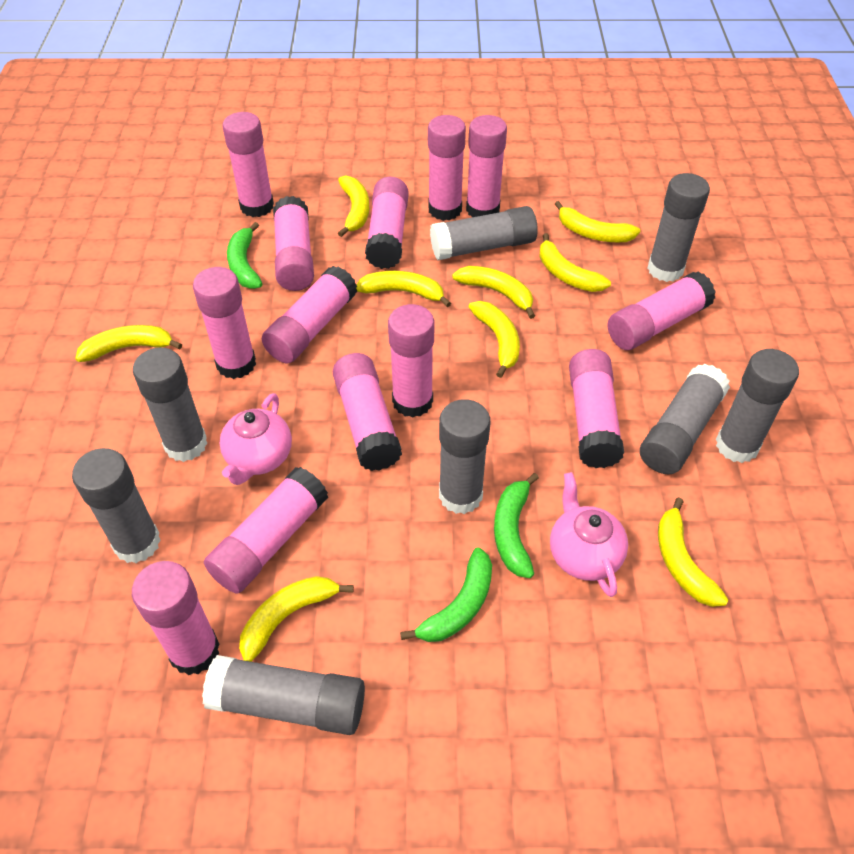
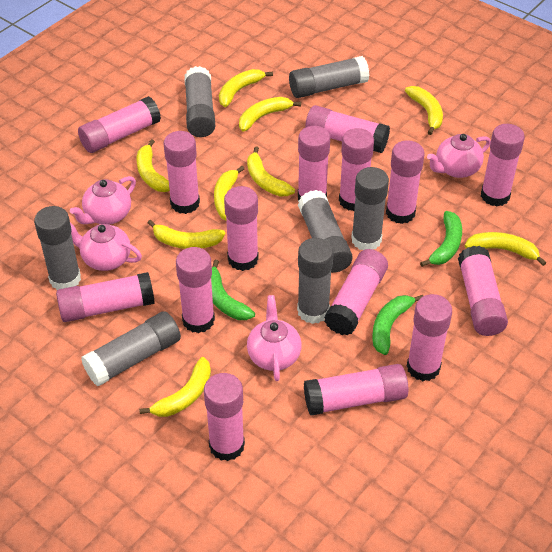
grey glue stick: 8 -> 7
pink glue stick: 13 -> 15
pink teapot: 2 -> 4

